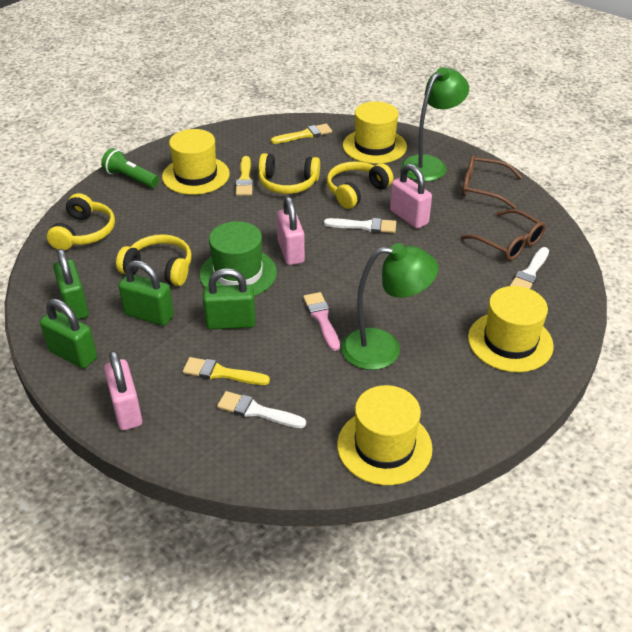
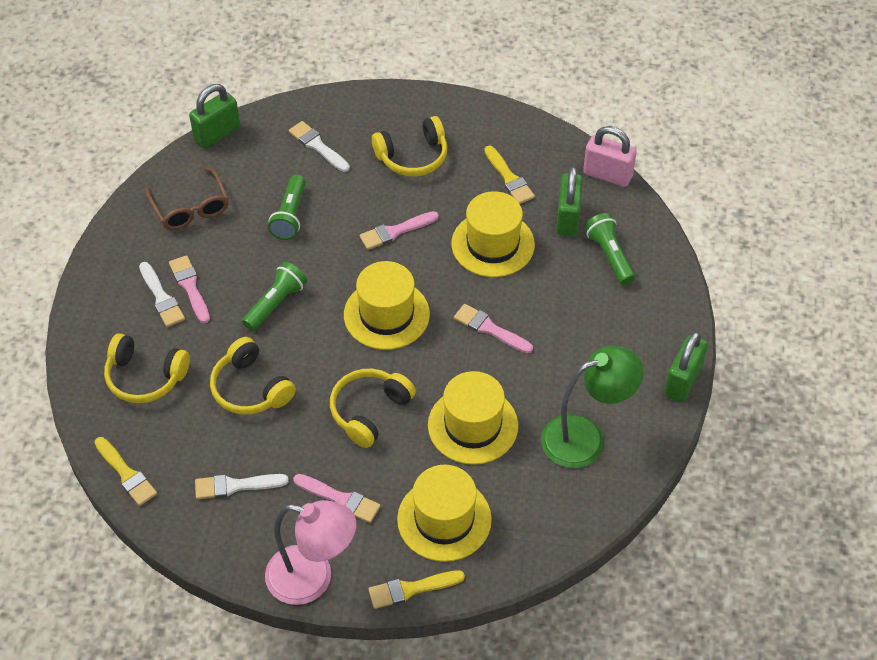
brown glasses: 2 -> 1
green flashlight: 1 -> 3
green hat: 1 -> 0
green lamp: 2 -> 1
green padlock: 4 -> 3
pink brush: 1 -> 4
pink lamp: 0 -> 1
pink padlock: 3 -> 1

